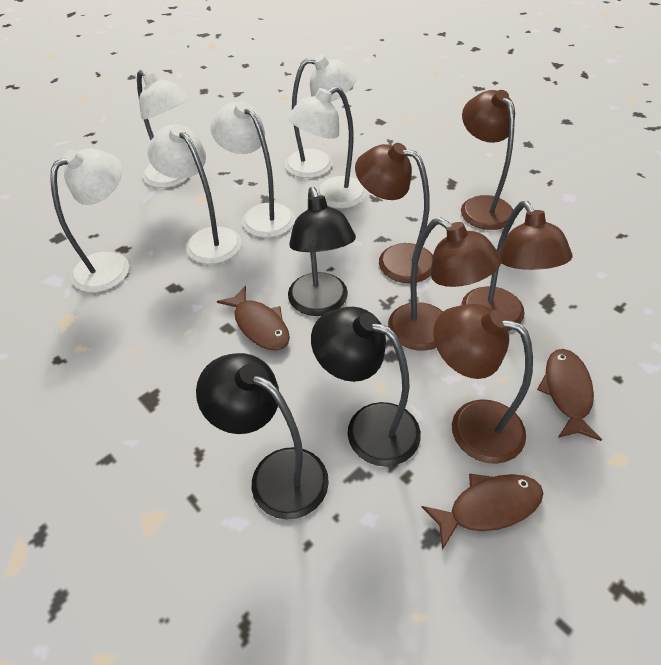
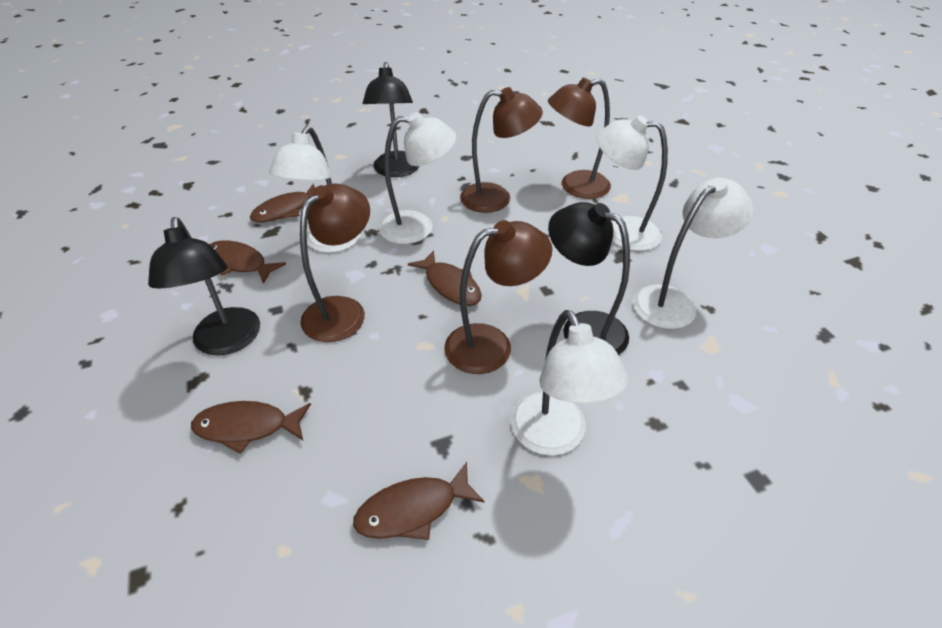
brown fish: 3 -> 5
brown lamp: 5 -> 4
white lamp: 6 -> 5

